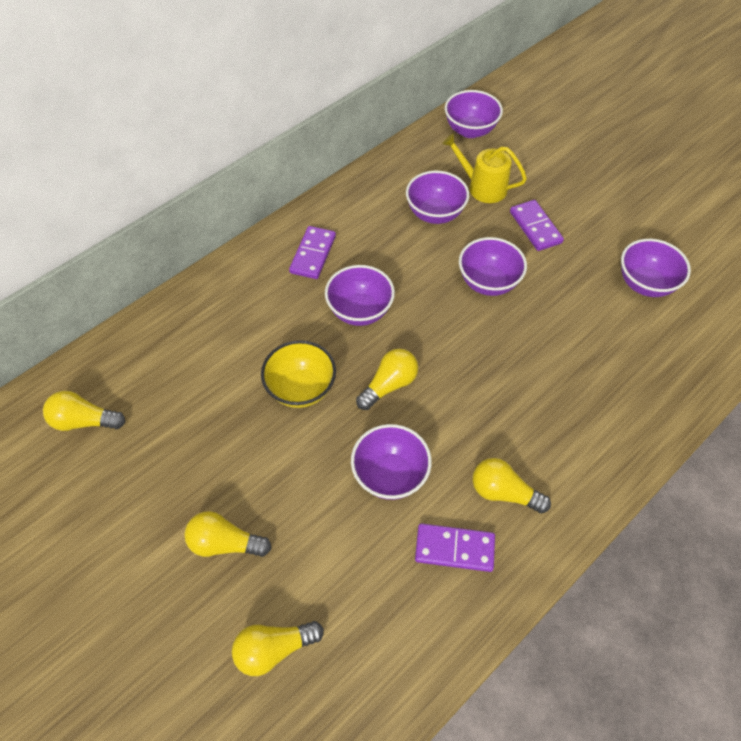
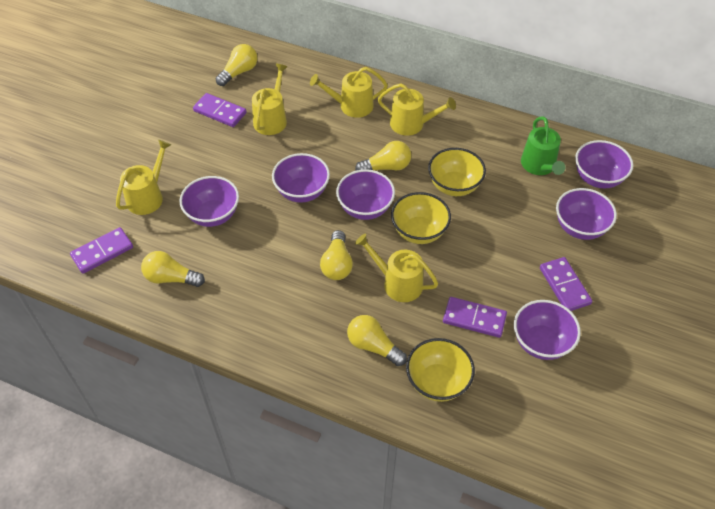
green watering can: 0 -> 1
purple domino: 3 -> 4
yellow bowl: 1 -> 3
yellow watering can: 1 -> 5

